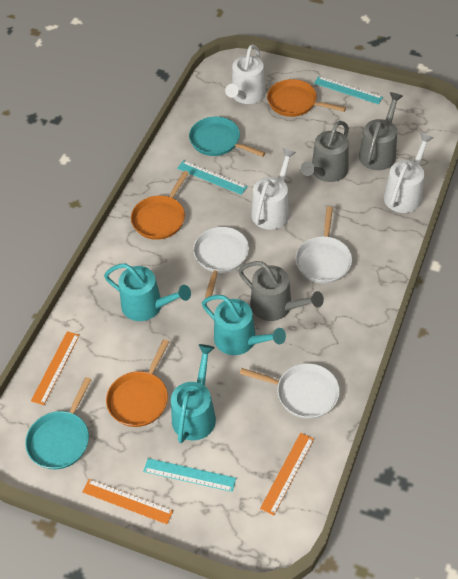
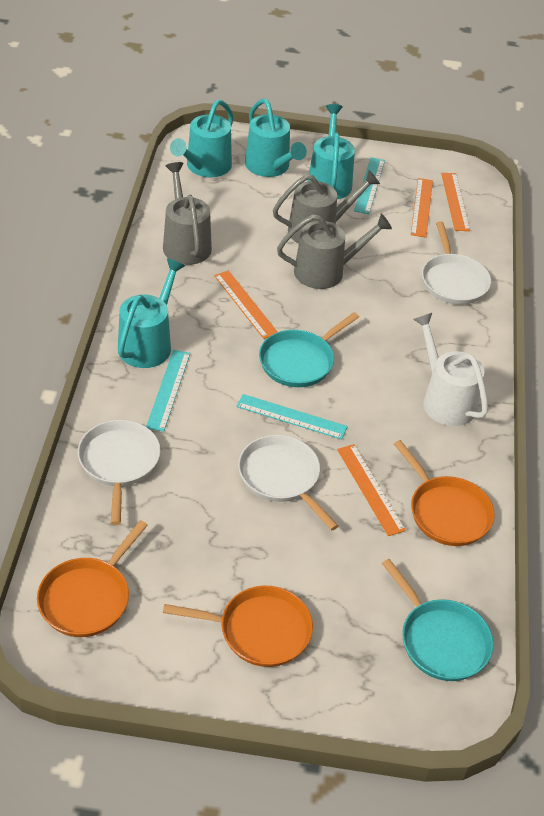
orange ruler: 3 -> 4
turquoise watering can: 3 -> 4
white watering can: 3 -> 1

